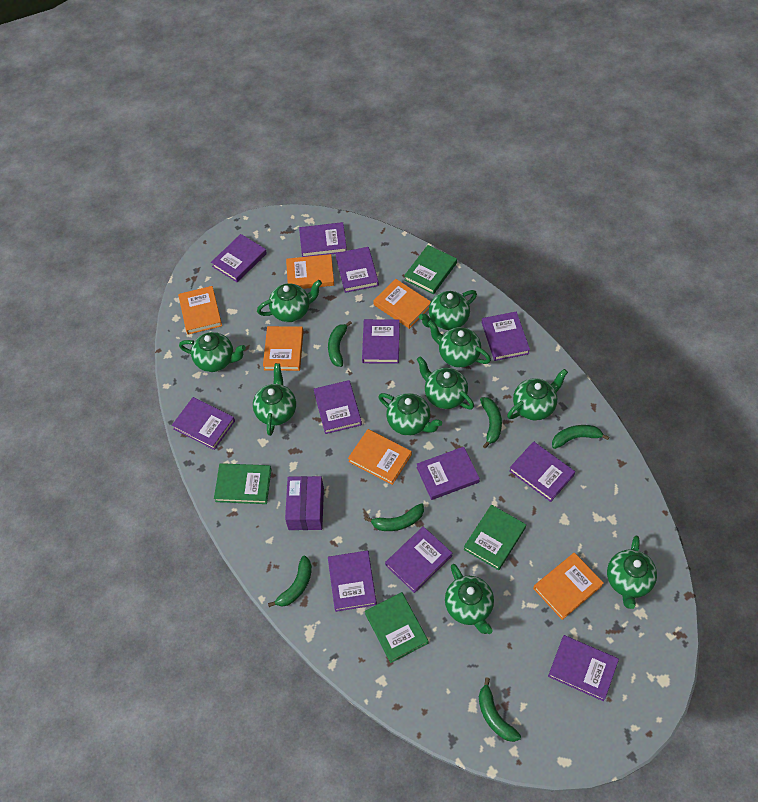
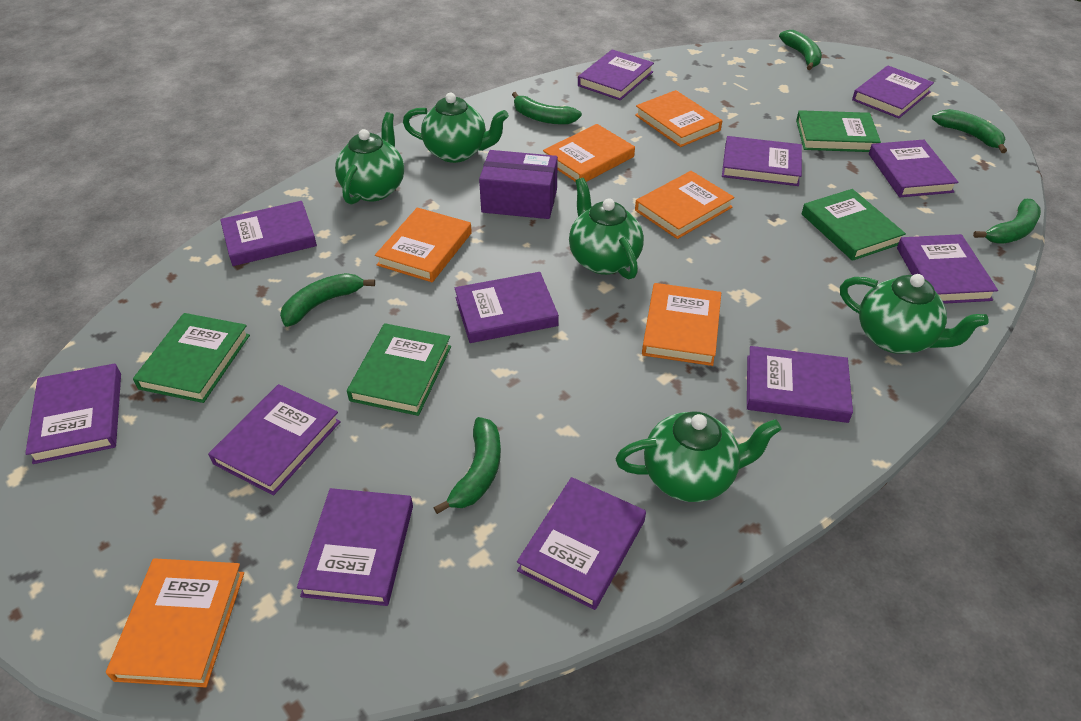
green teapot: 10 -> 5

